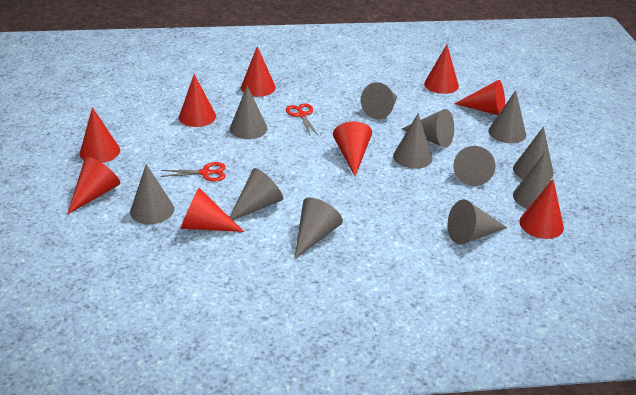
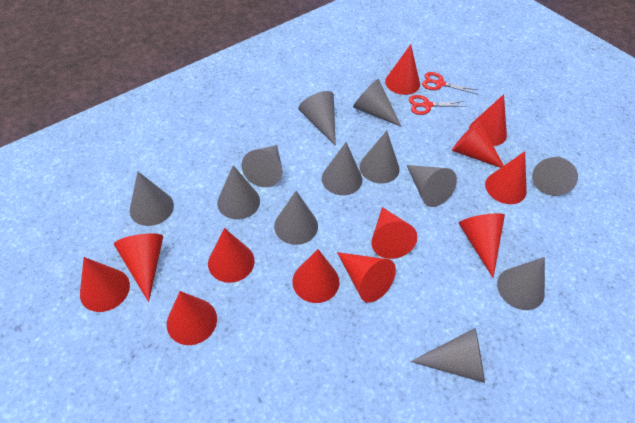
red cone: 9 -> 12

